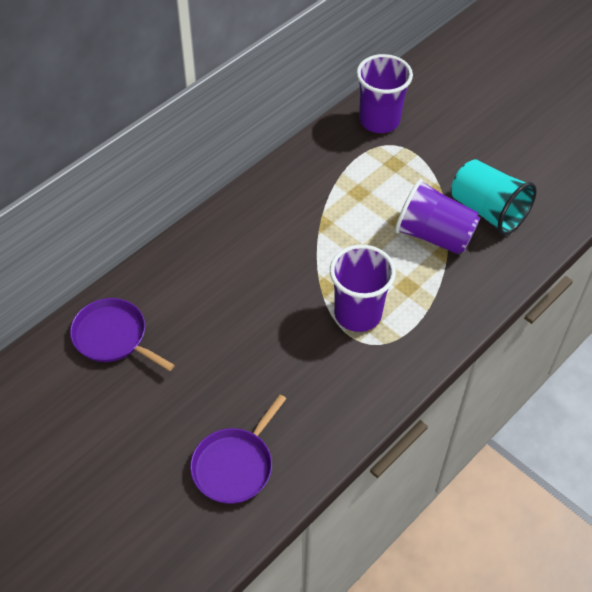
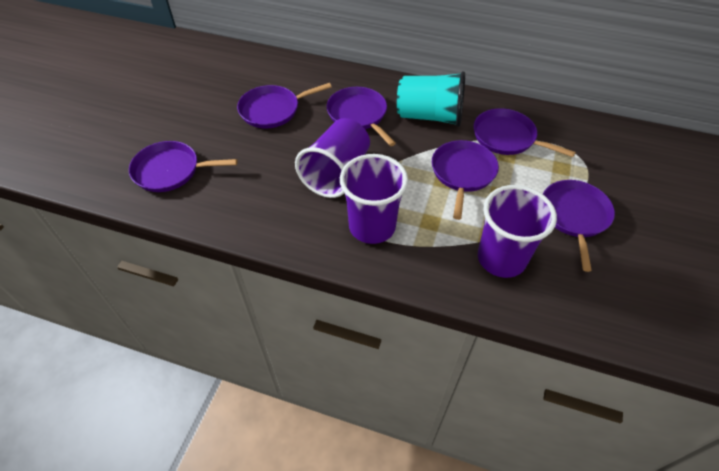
purple pan: 2 -> 6

